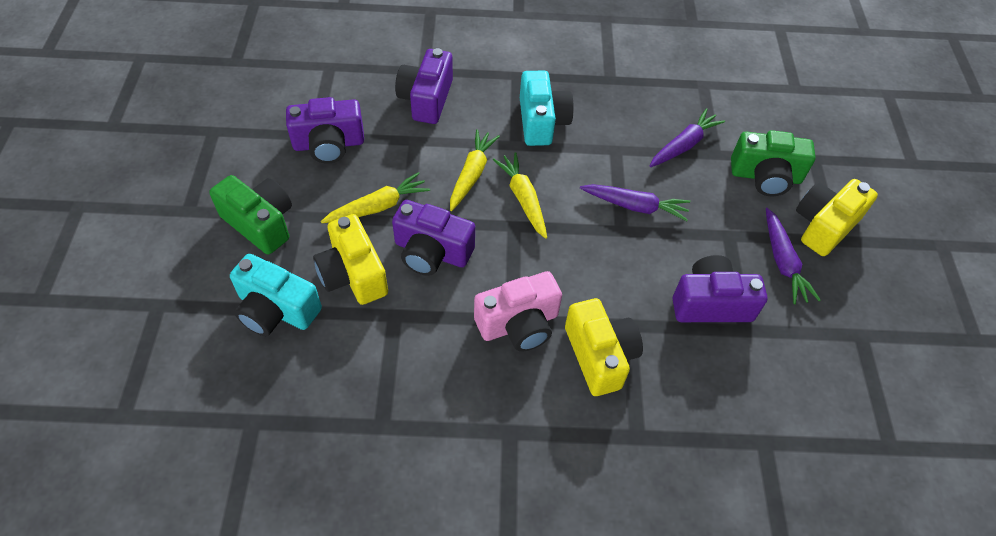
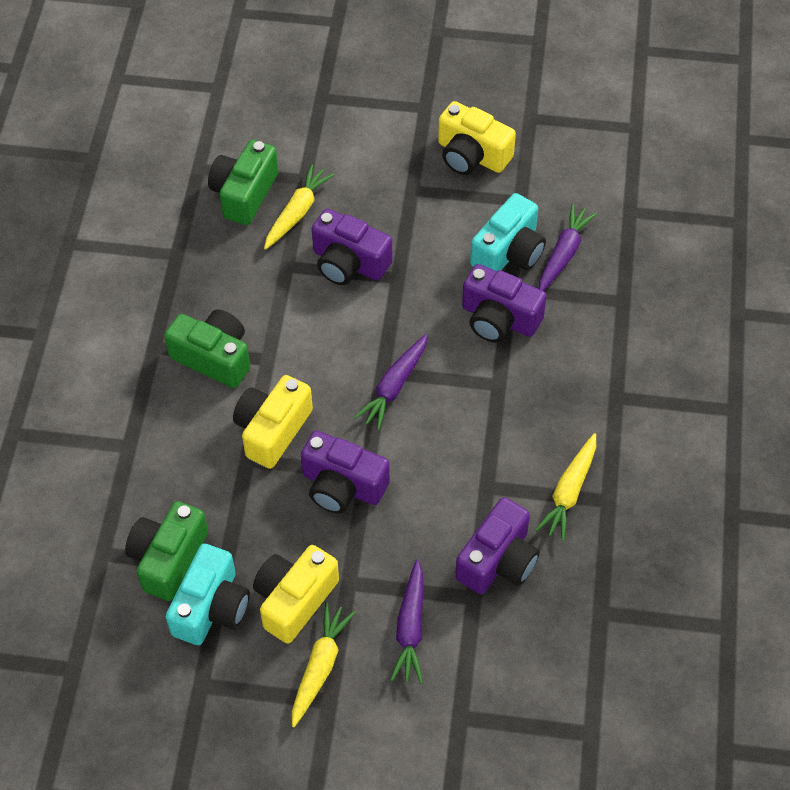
green camera: 2 -> 3
pink camera: 1 -> 0

